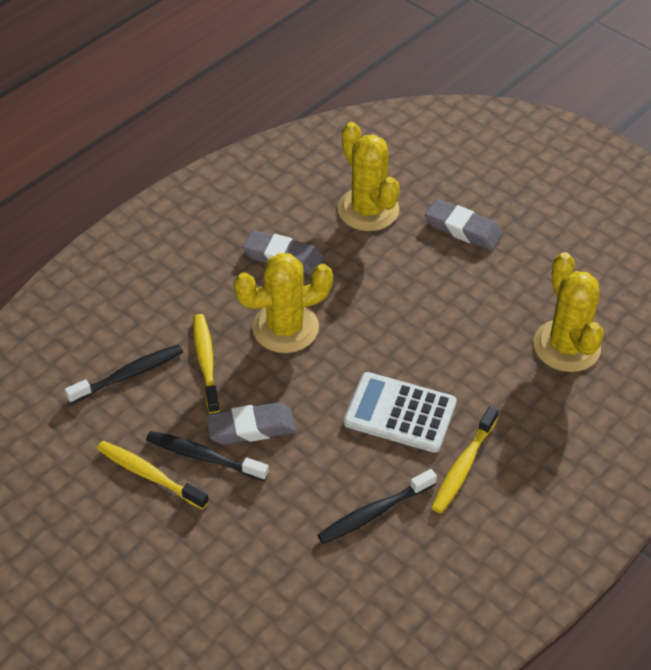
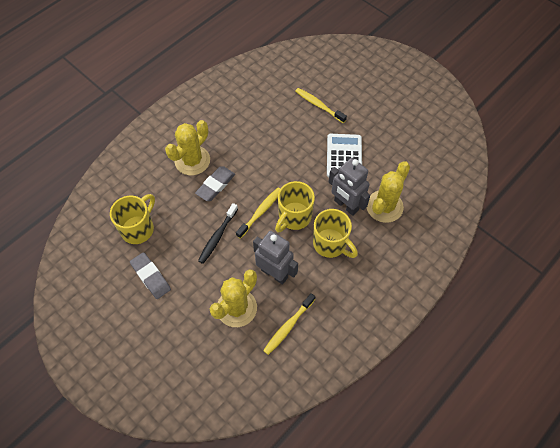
black toothbrush: 3 -> 1
grey eraser: 3 -> 2
grey robot: 0 -> 2
yellow mug: 0 -> 3

